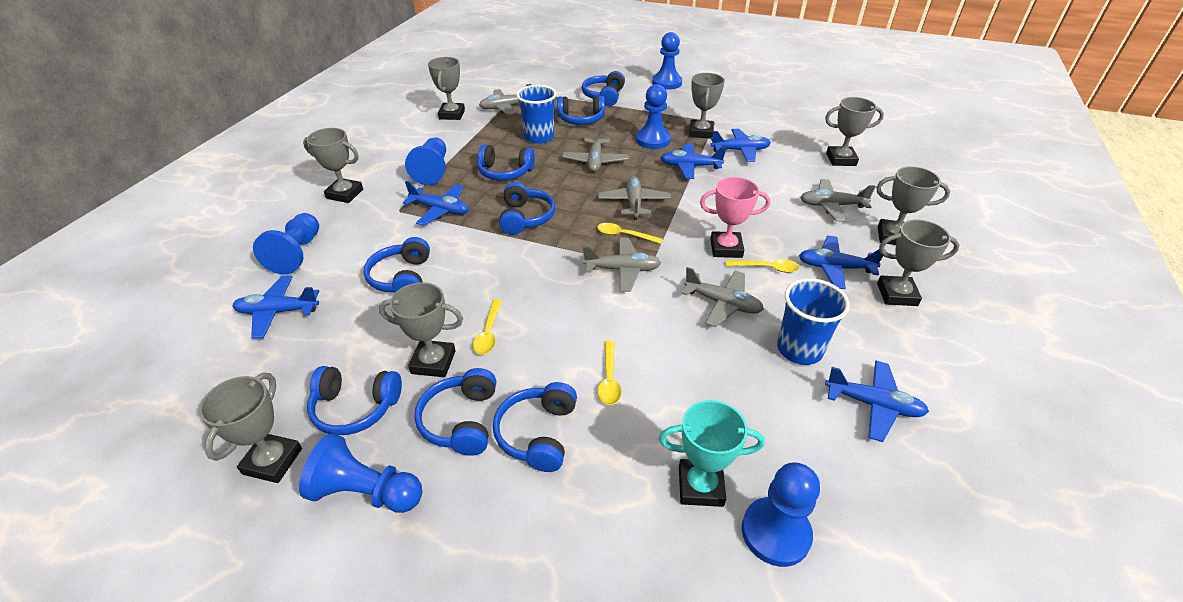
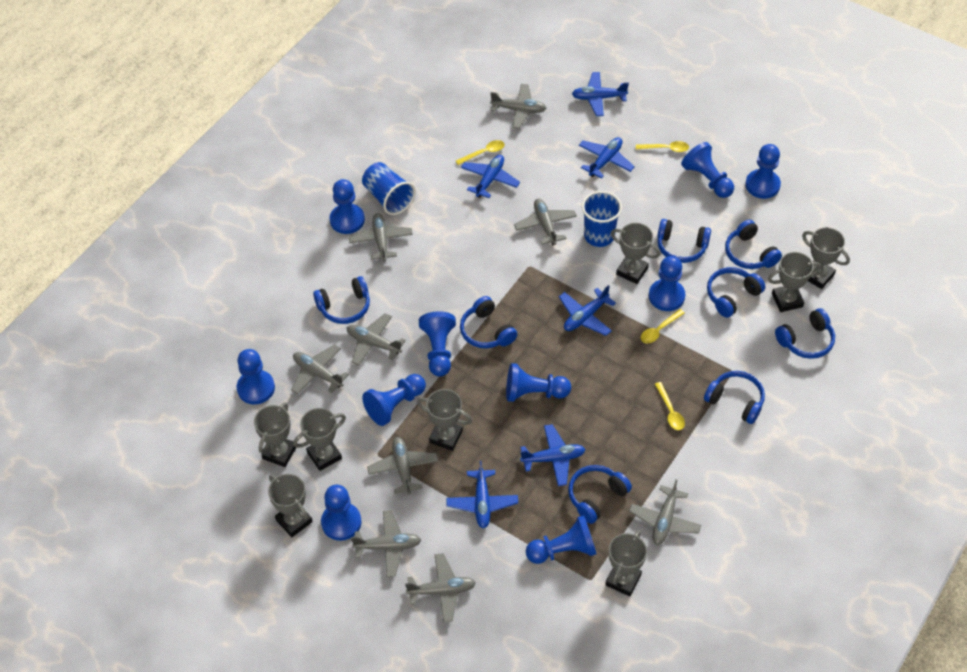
blue pawn: 6 -> 10
grey plane: 6 -> 9
pink trophy: 1 -> 0
turquoise trophy: 1 -> 0

